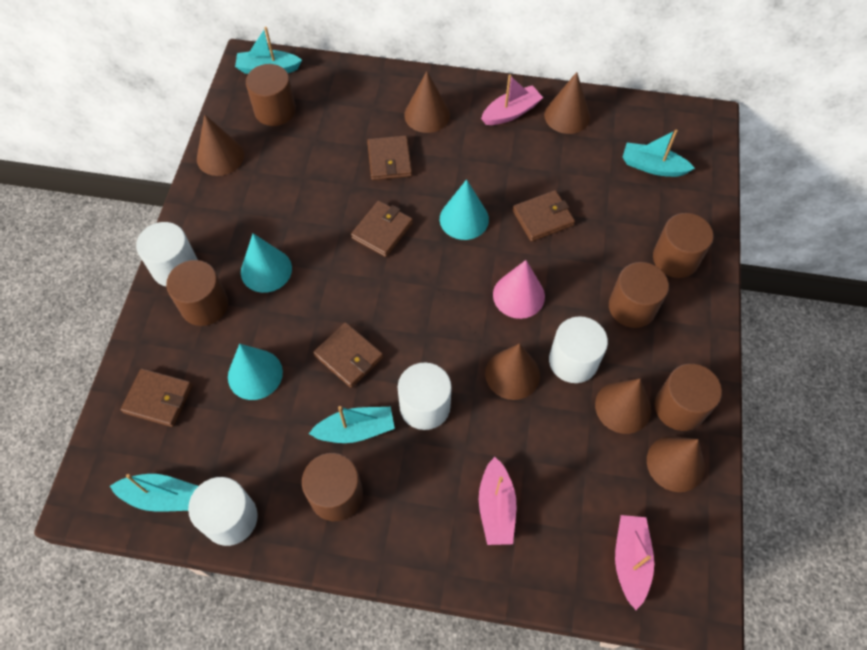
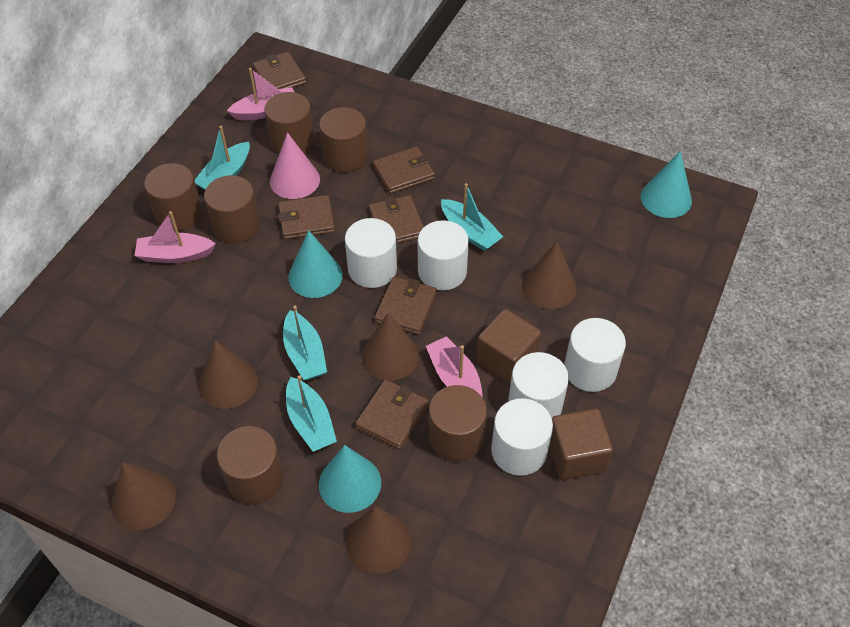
brown cone: 6 -> 5
brown cube: 0 -> 2
brown wallet: 5 -> 6
white cylinder: 4 -> 5

